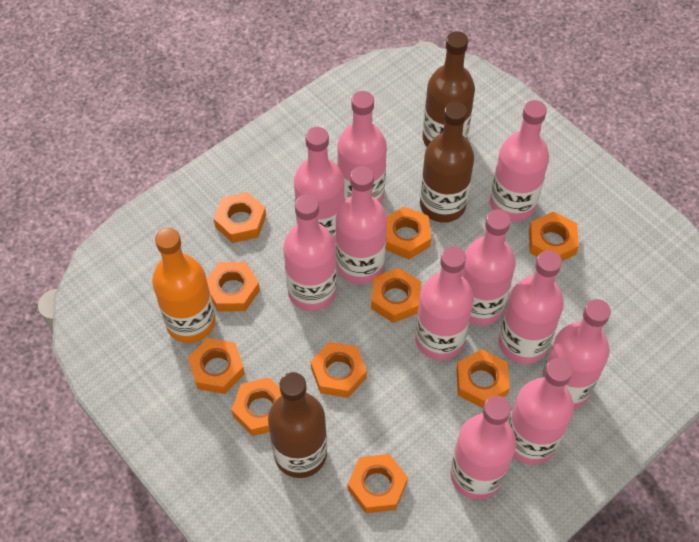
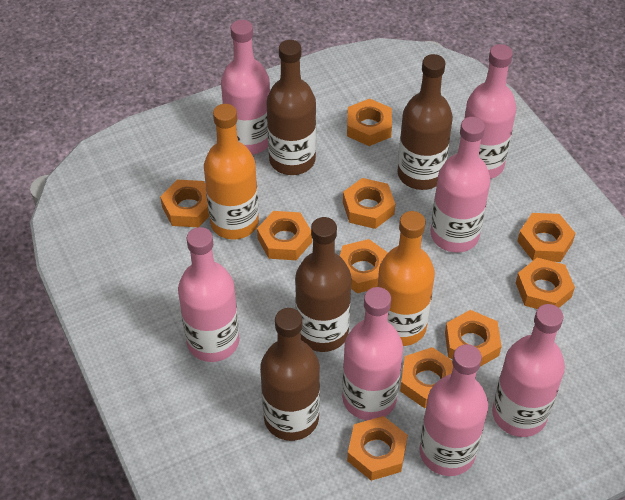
brown bottle: 3 -> 4
orange bottle: 1 -> 2
pink bottle: 11 -> 7

